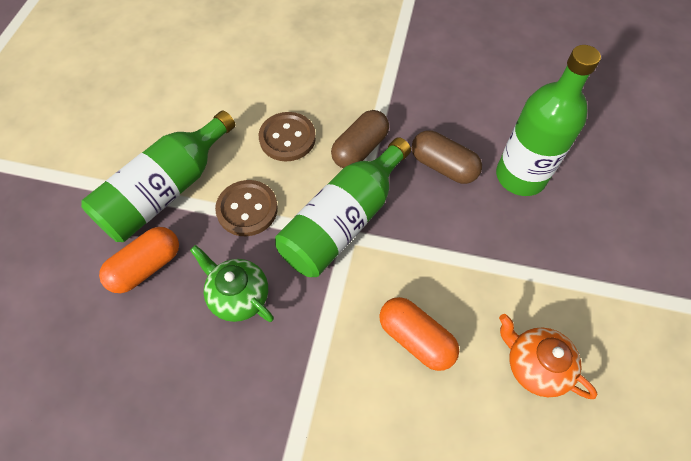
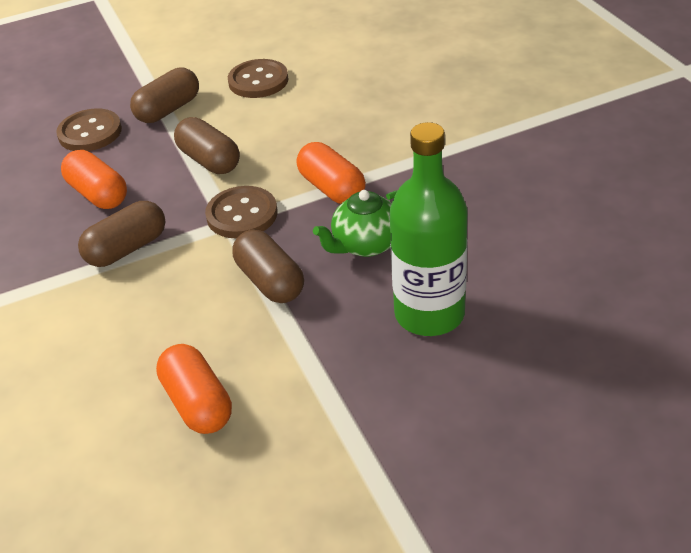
brown button: 2 -> 3
brown capsule: 2 -> 4
green bottle: 3 -> 1
orange capsule: 2 -> 3
orange teapot: 1 -> 0

